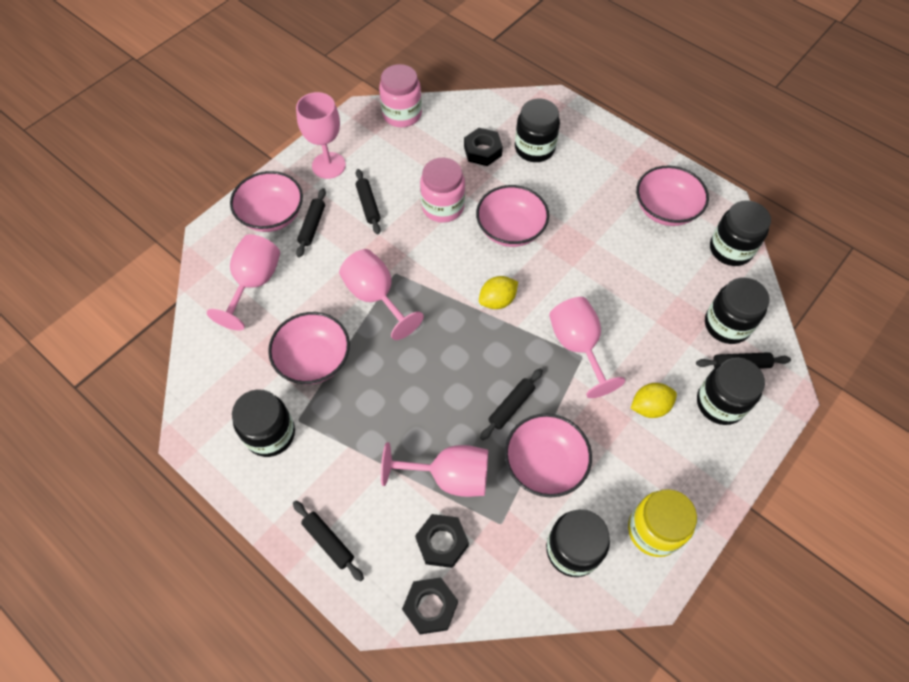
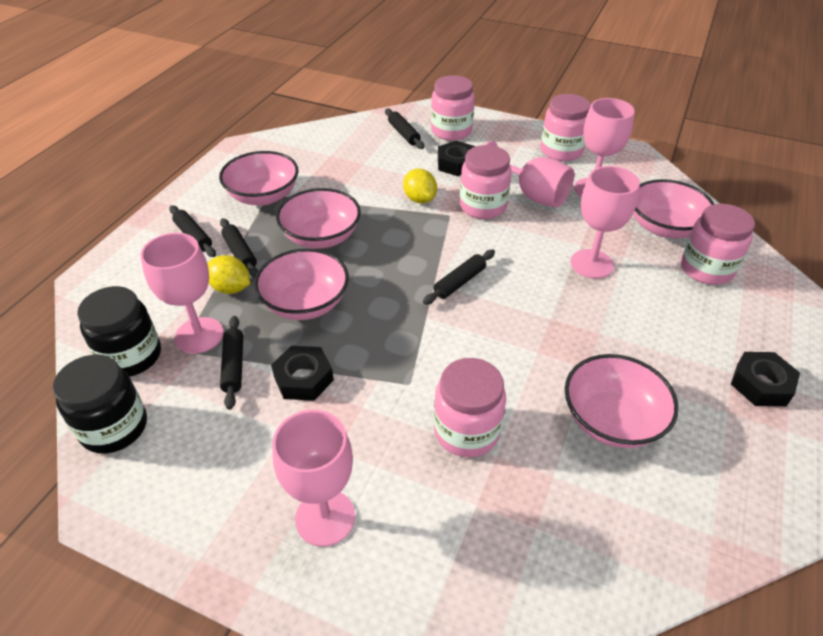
black jar: 6 -> 2
pink jar: 2 -> 5
yellow jar: 1 -> 0

